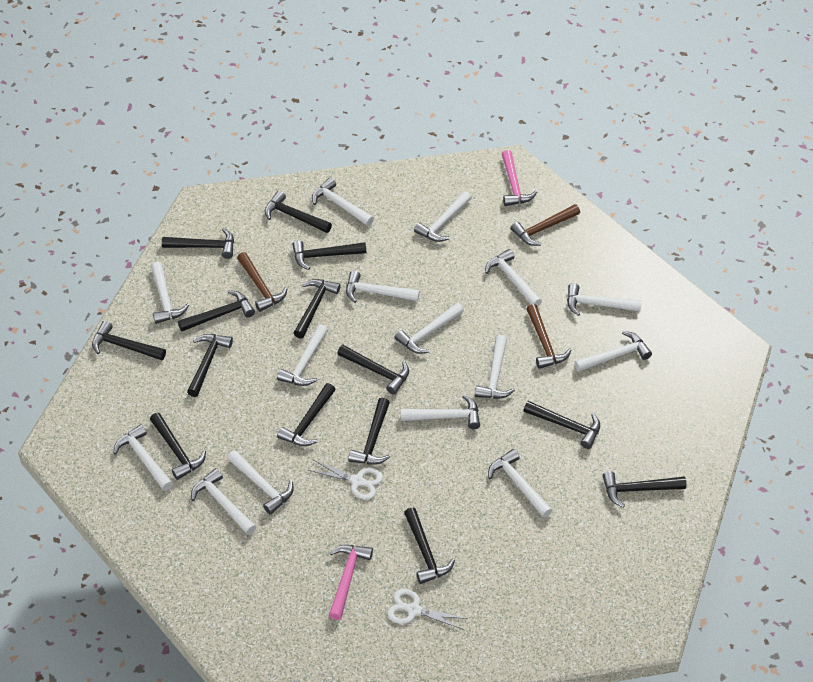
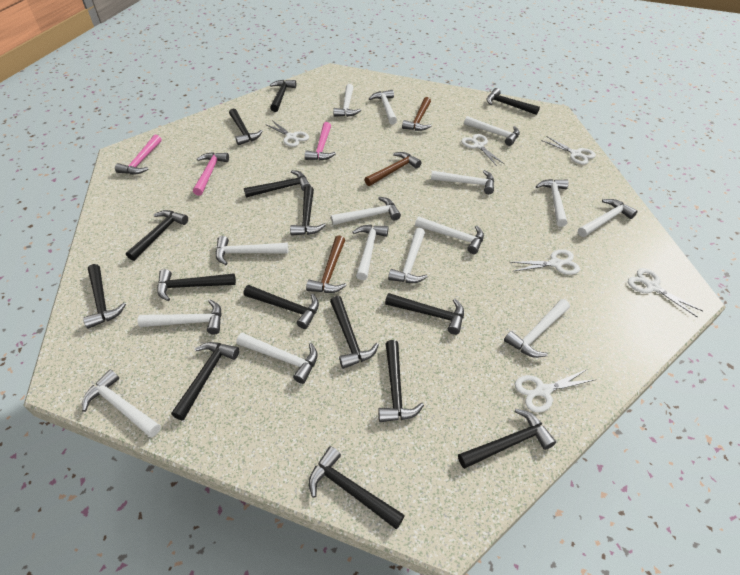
black hammer: 14 -> 15
pink hammer: 2 -> 3
white scissors: 2 -> 6

